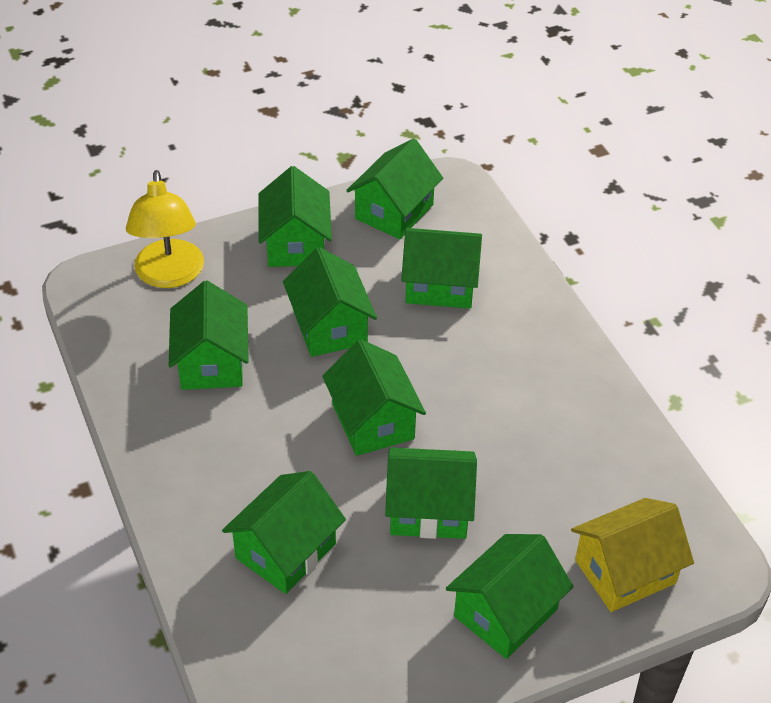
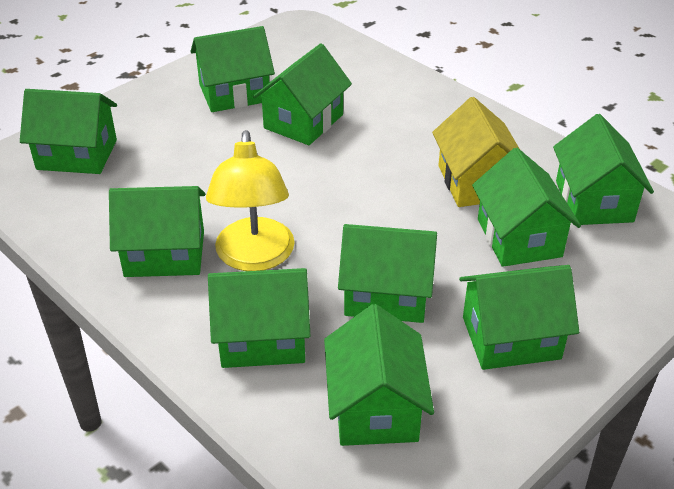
green house: 9 -> 10

